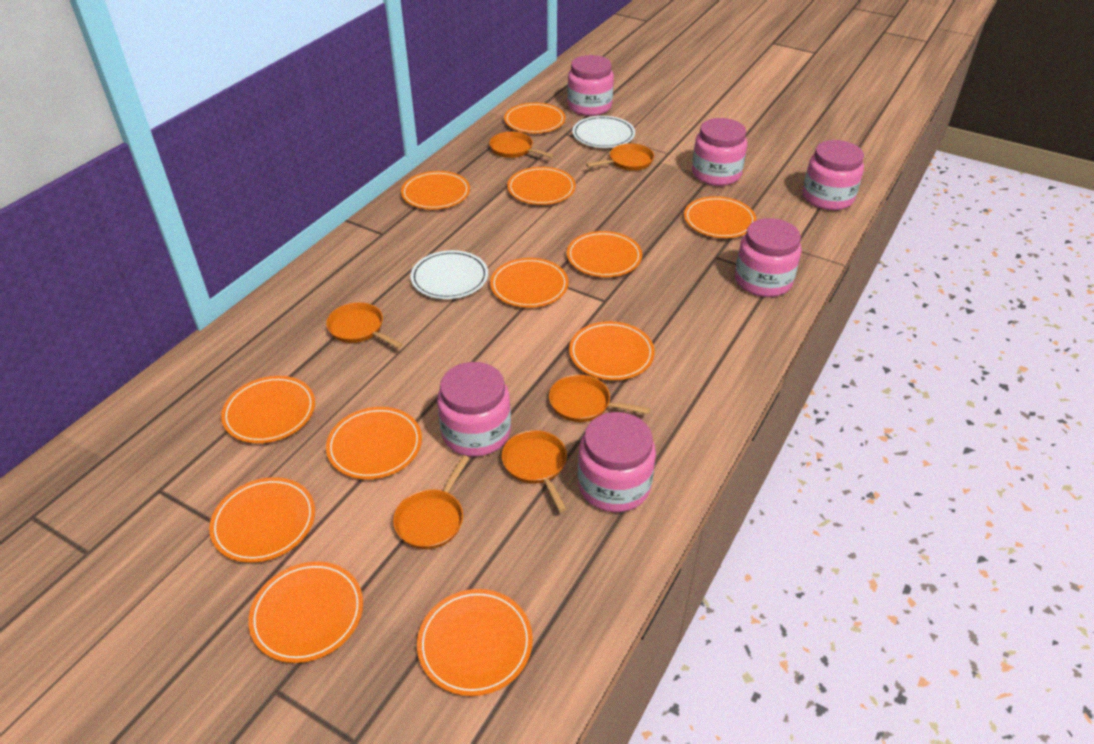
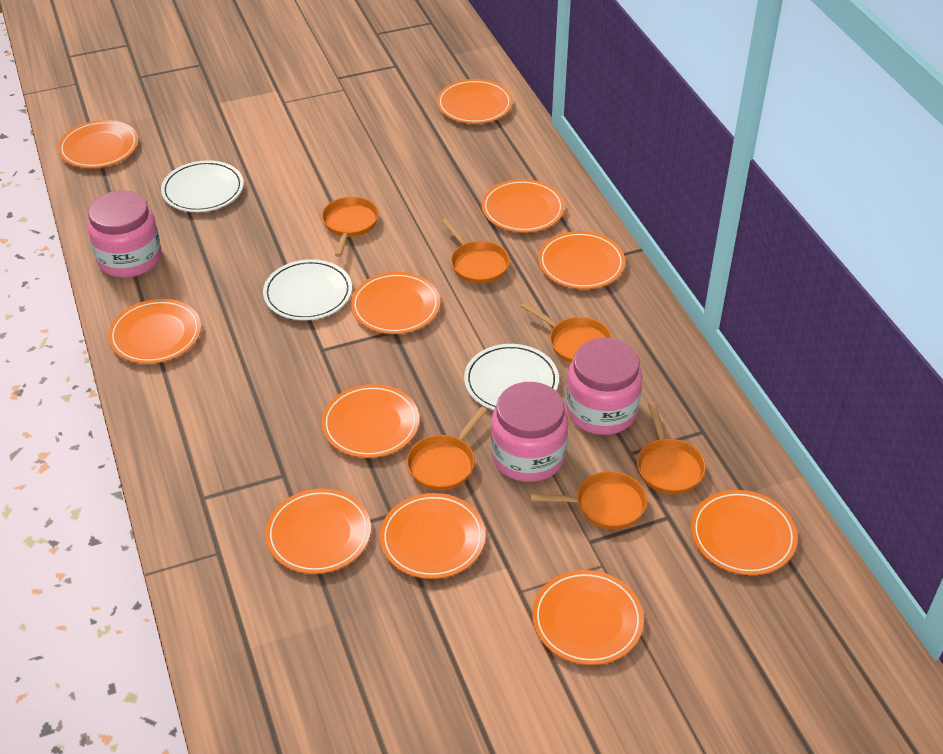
orange plate: 12 -> 11
pink jar: 6 -> 3
white plate: 2 -> 3

